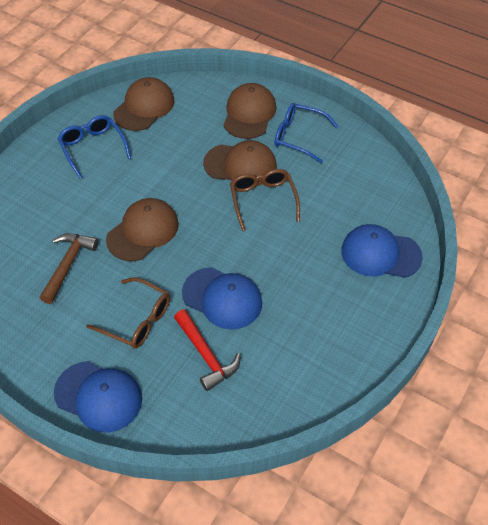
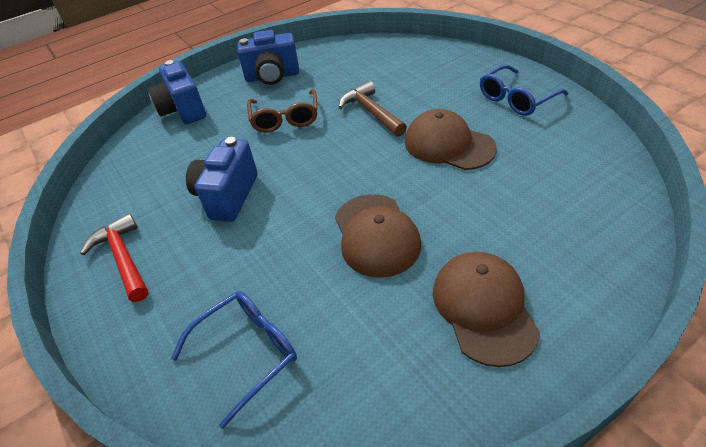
blue camera: 0 -> 3
blue cap: 3 -> 0
brown cap: 4 -> 3
brown glasses: 2 -> 1

